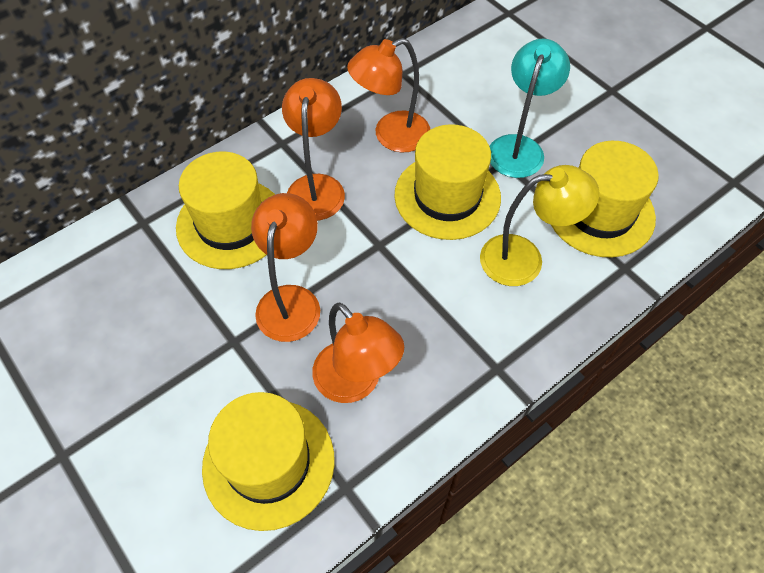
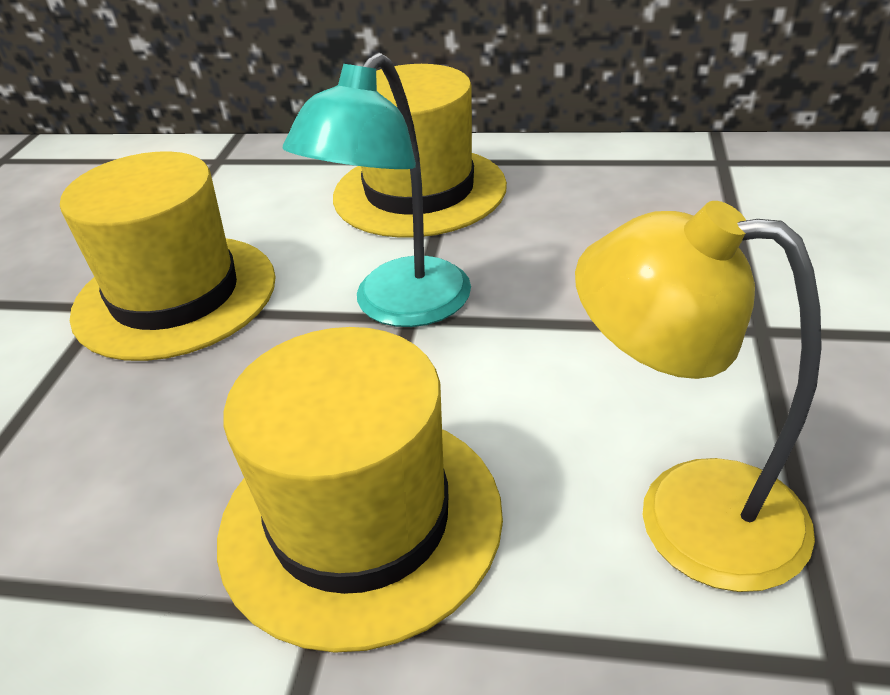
orange lamp: 4 -> 0
yellow hat: 4 -> 3

